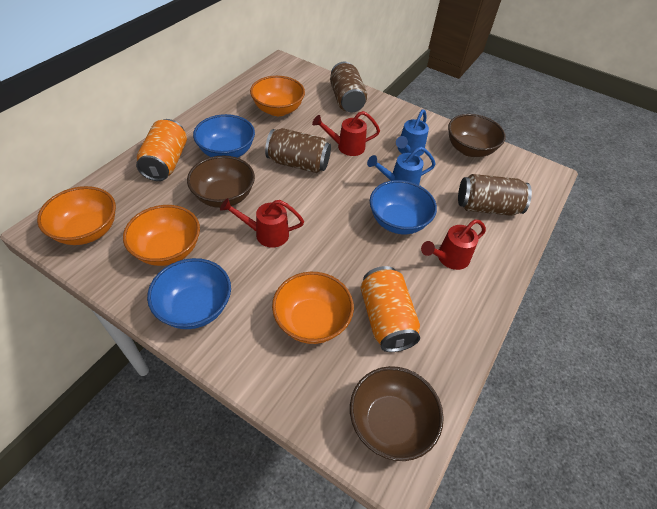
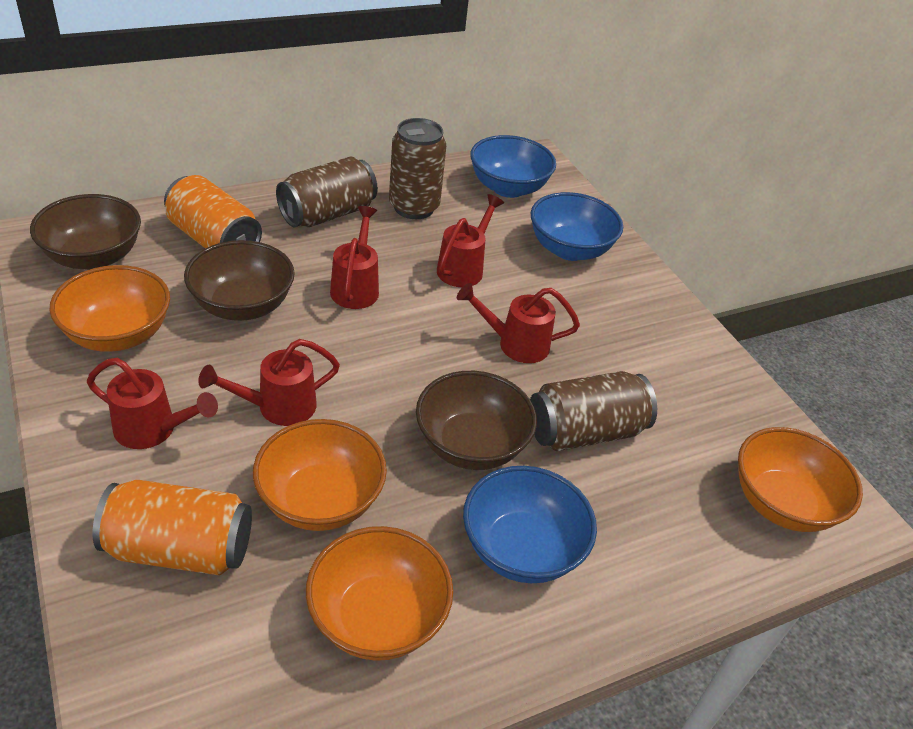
blue watering can: 2 -> 0
red watering can: 3 -> 5

